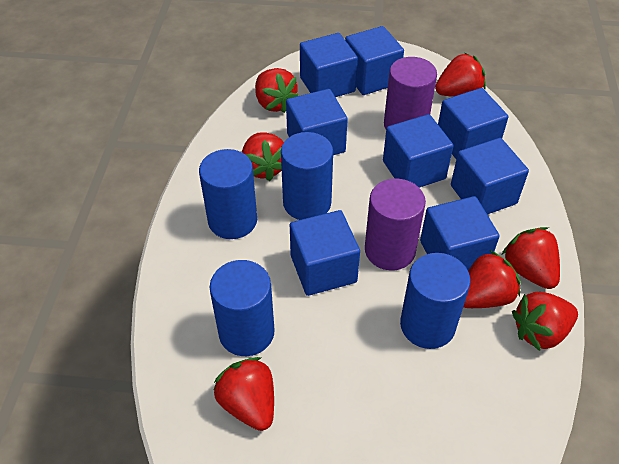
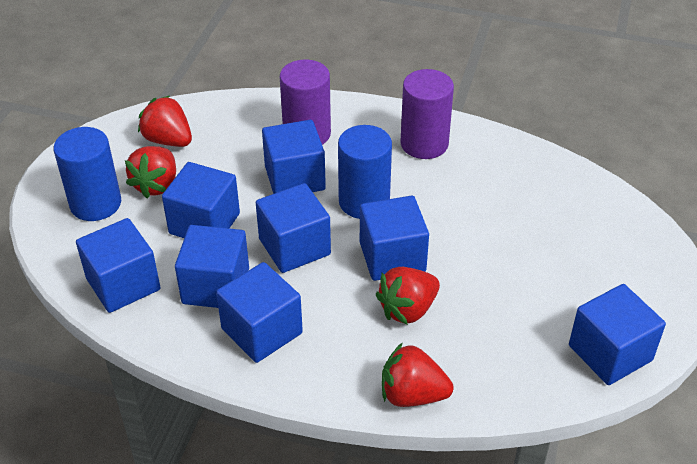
blue cylinder: 4 -> 2
red strawberry: 7 -> 4

